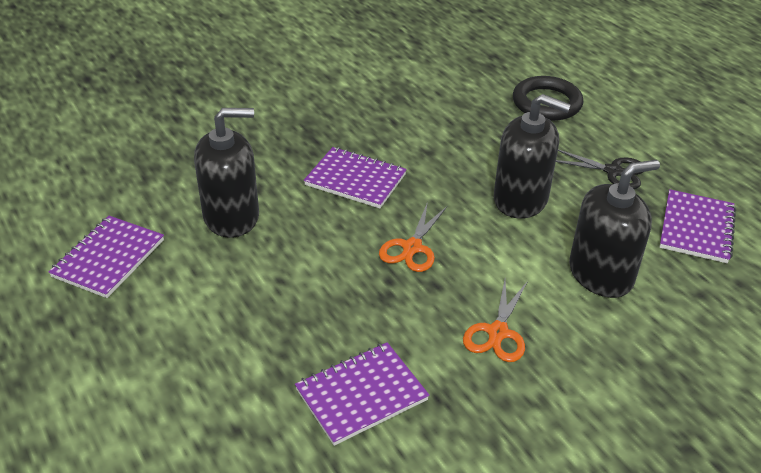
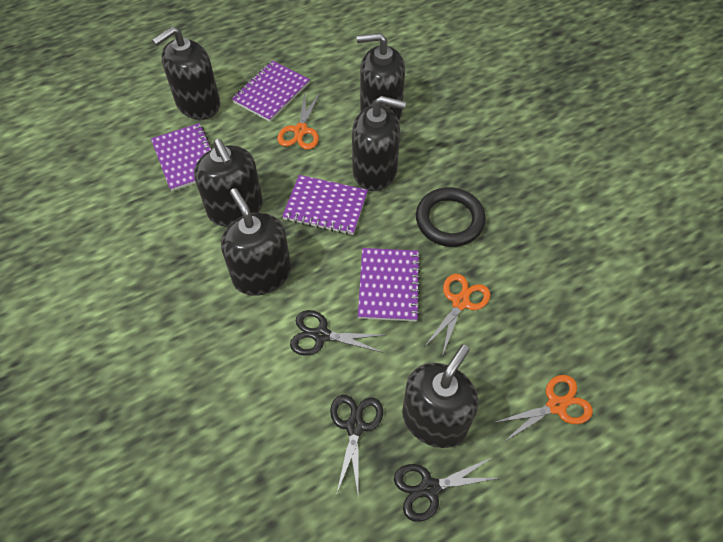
black scissors: 1 -> 3
black soap dispenser: 3 -> 6
orange scissors: 2 -> 3

